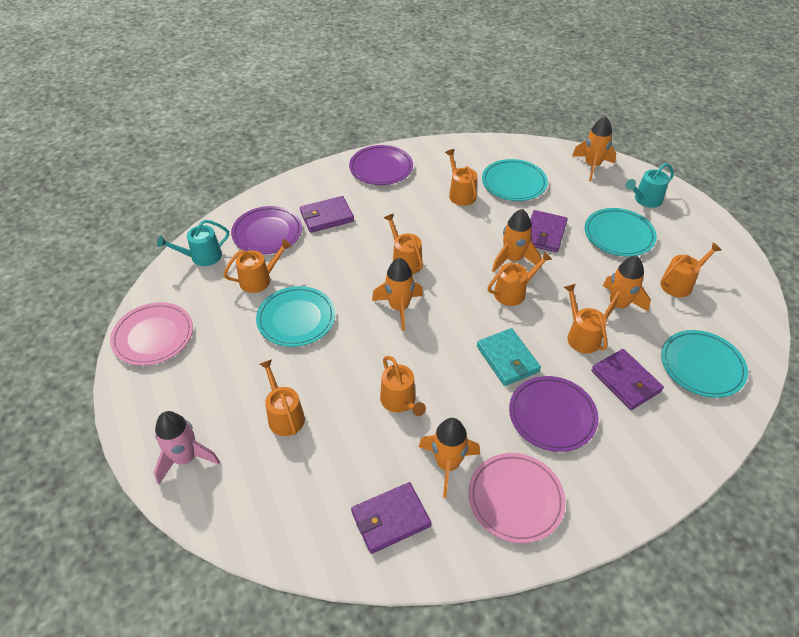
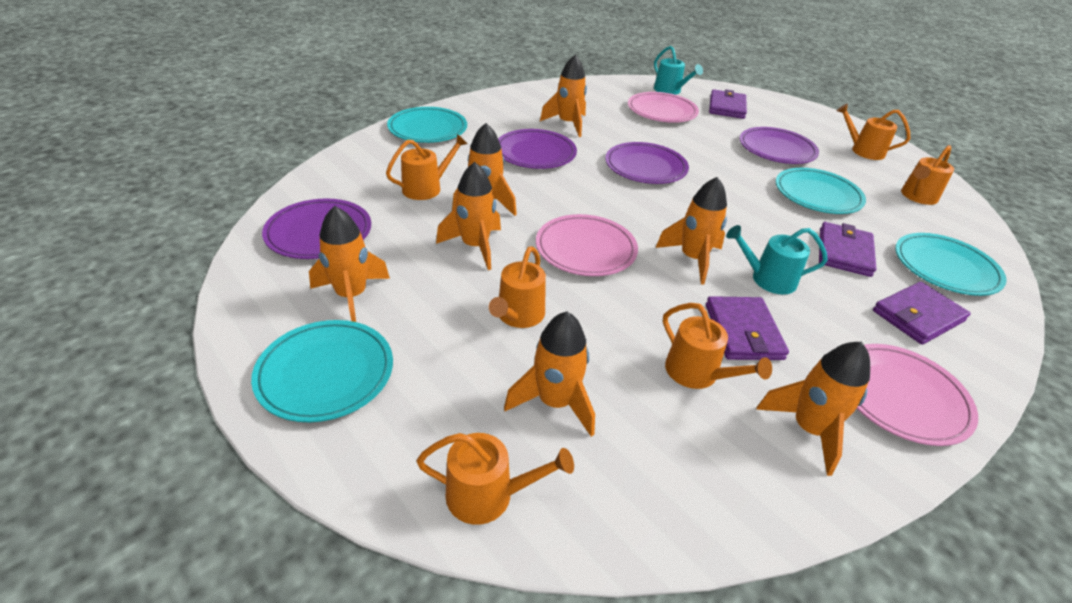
orange rocket: 5 -> 7
orange watering can: 8 -> 6
pink plate: 2 -> 3
pink rocket: 1 -> 0
purple plate: 3 -> 4
turquoise wallet: 1 -> 0

